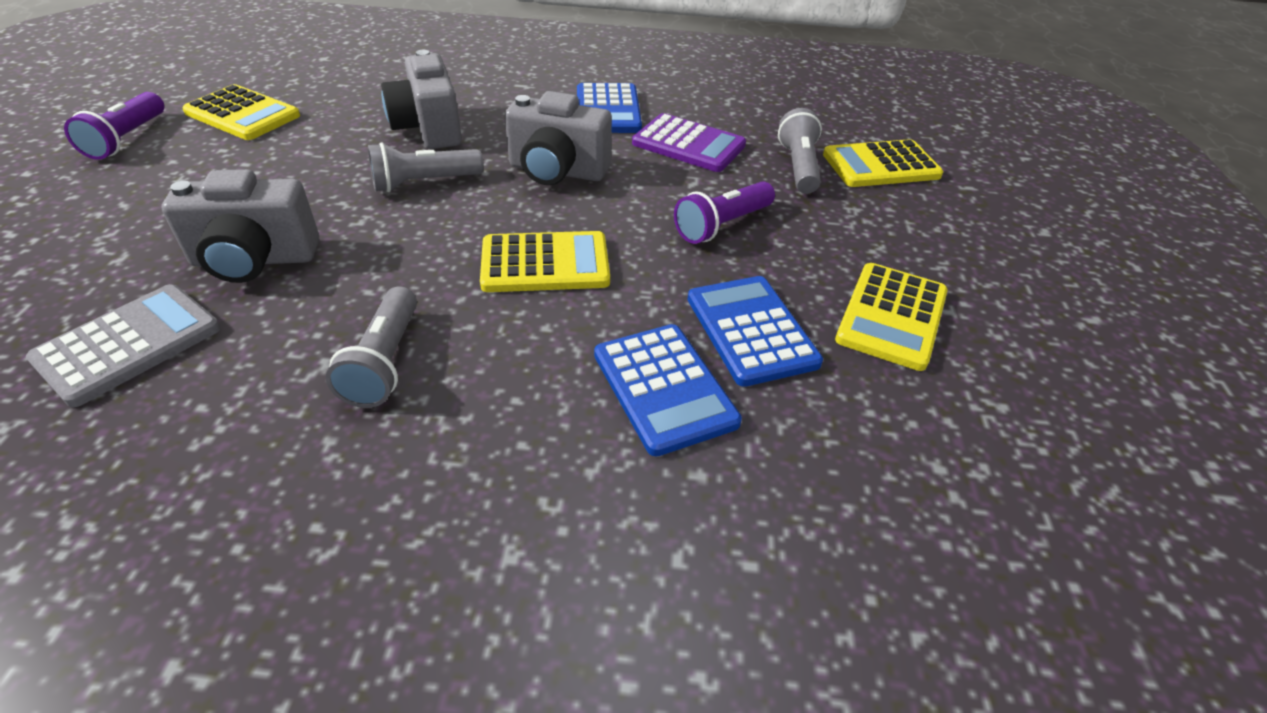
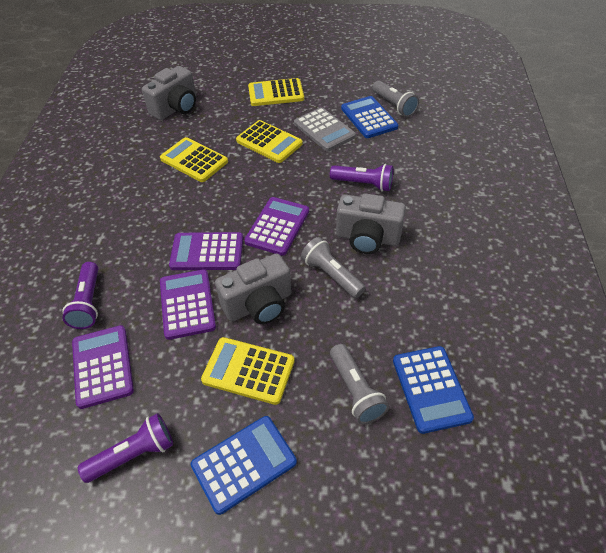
purple calculator: 1 -> 4
purple flashlight: 2 -> 3

